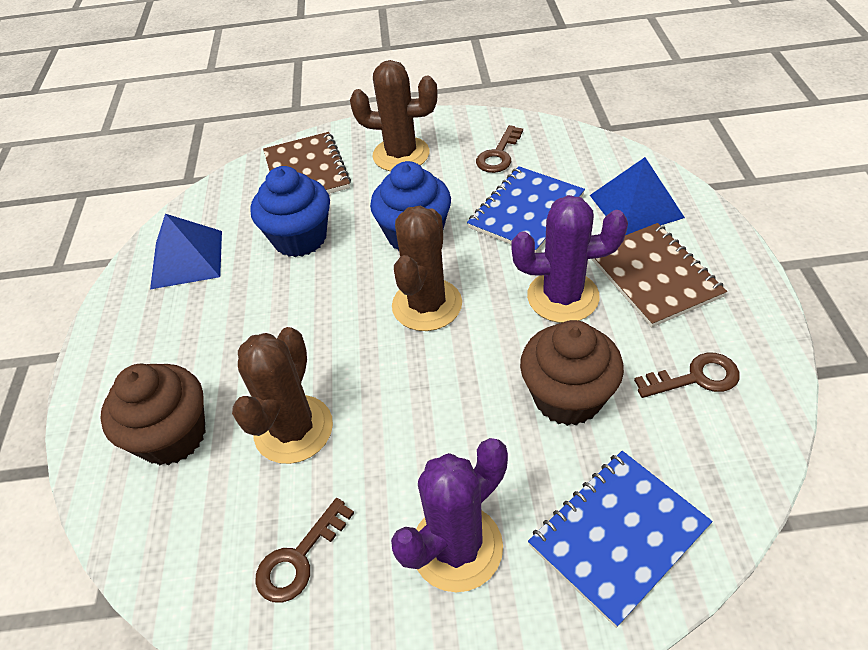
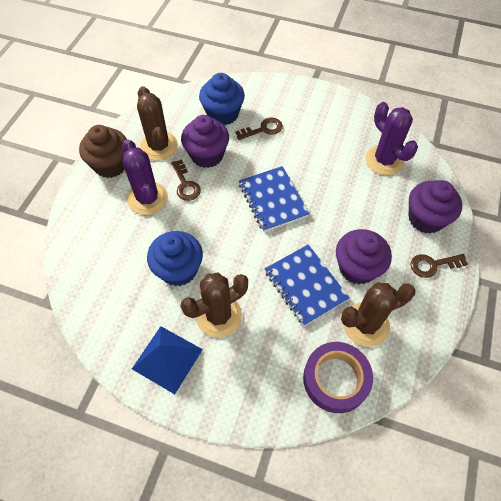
blue pyramid: 2 -> 1
brown cupcake: 2 -> 1
brown notebook: 2 -> 0
purple cupcake: 0 -> 3
purple tape: 0 -> 1

